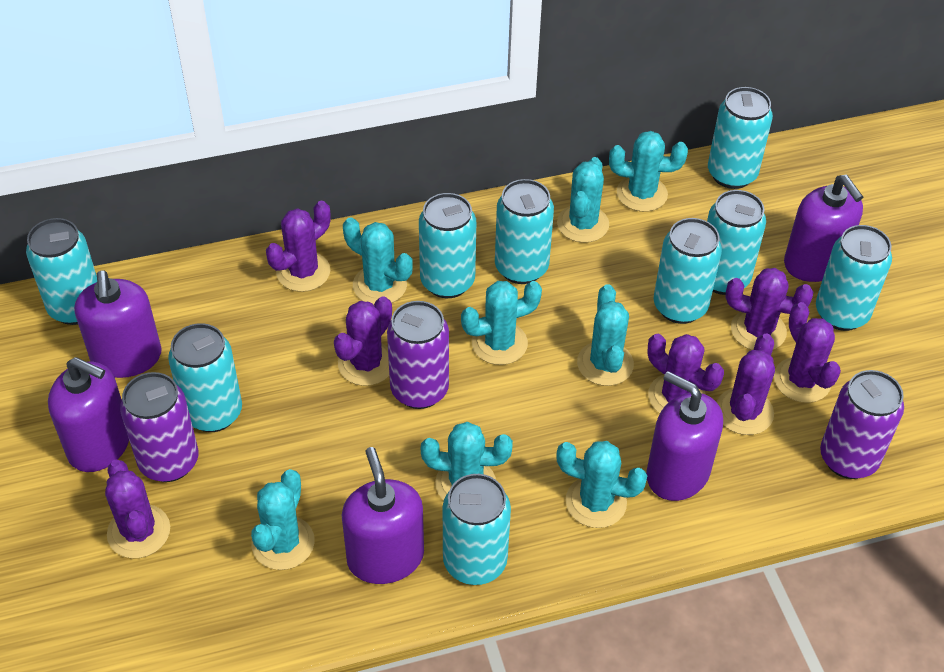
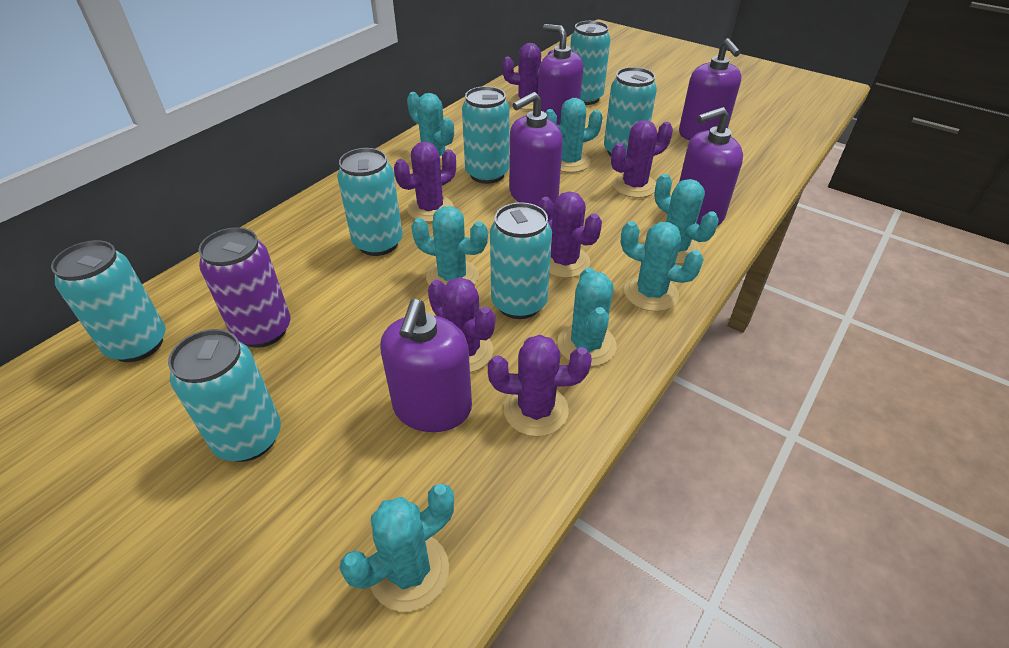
purple cactus: 7 -> 6
purple can: 3 -> 1
turquoise cactus: 8 -> 7
turquoise can: 9 -> 7

